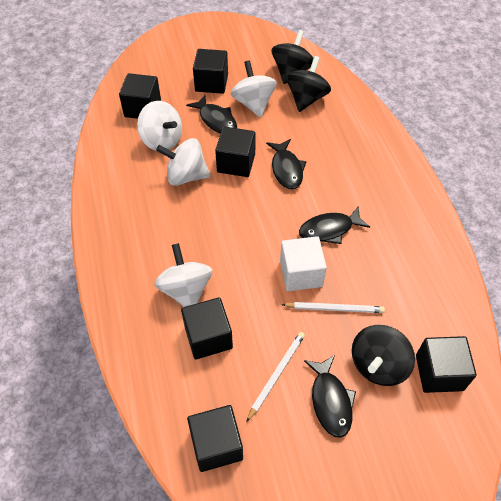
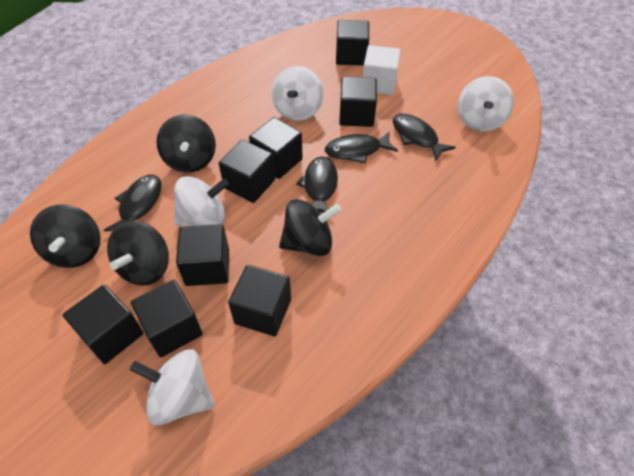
black cube: 6 -> 8
black spinning top: 3 -> 4
white pencil: 2 -> 0

